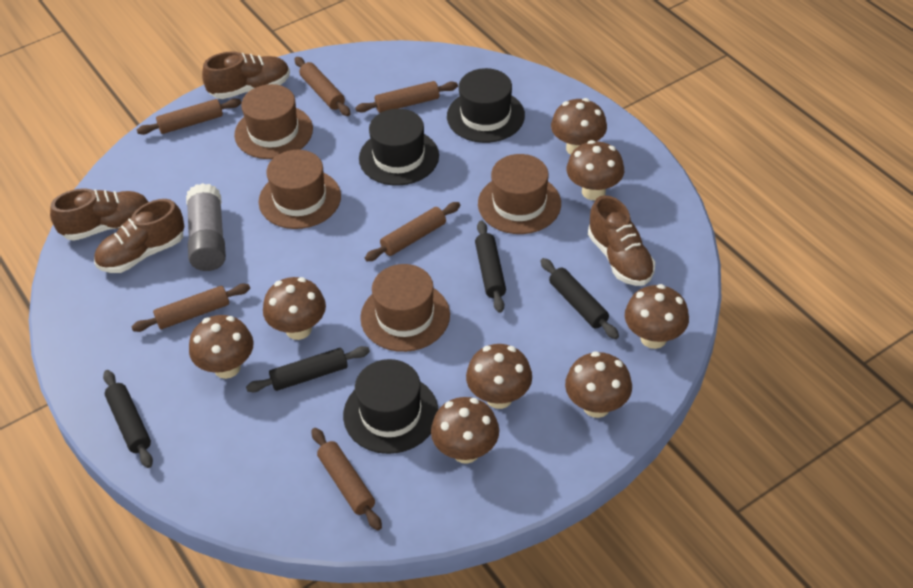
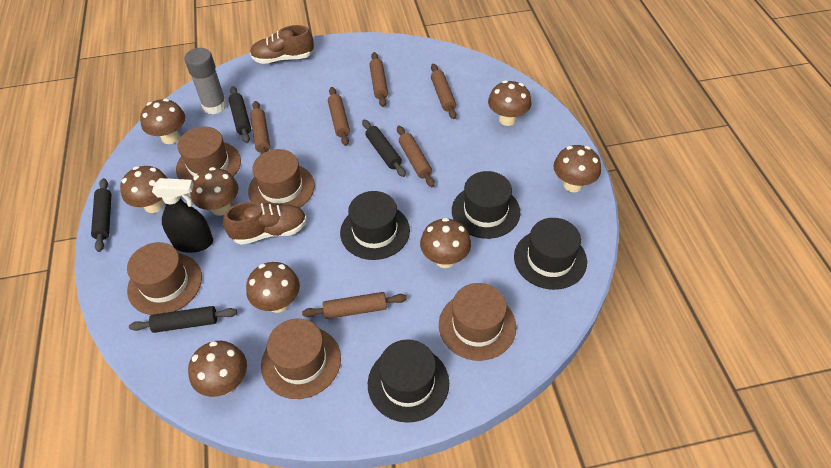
black hat: 3 -> 4
black spray bottle: 0 -> 1
brown hat: 4 -> 5
brown shoe: 4 -> 2

